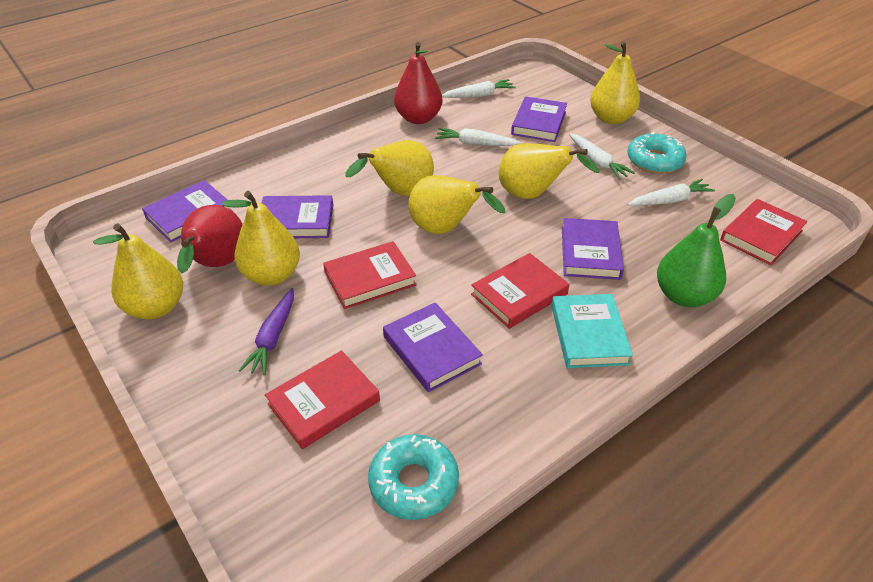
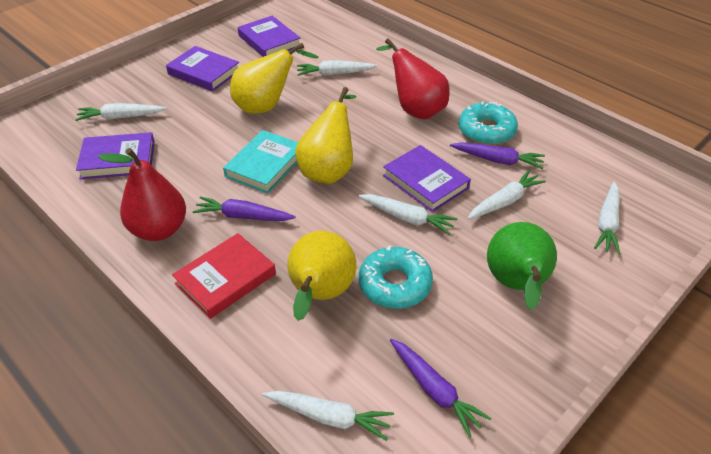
purple book: 5 -> 4
purple carrot: 1 -> 3
red book: 4 -> 1
white carrot: 4 -> 6
yellow pear: 6 -> 3

